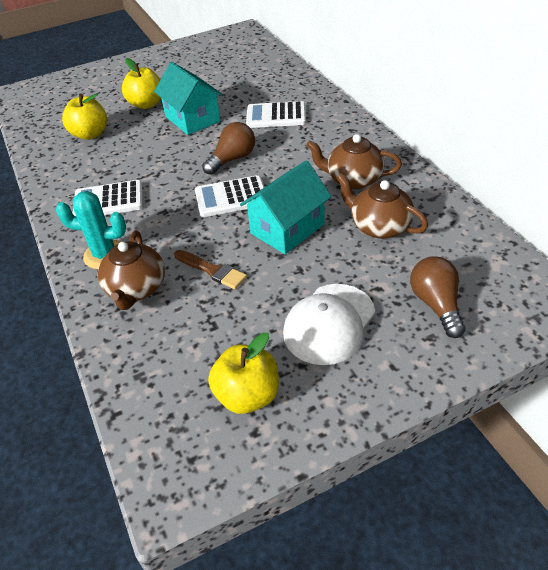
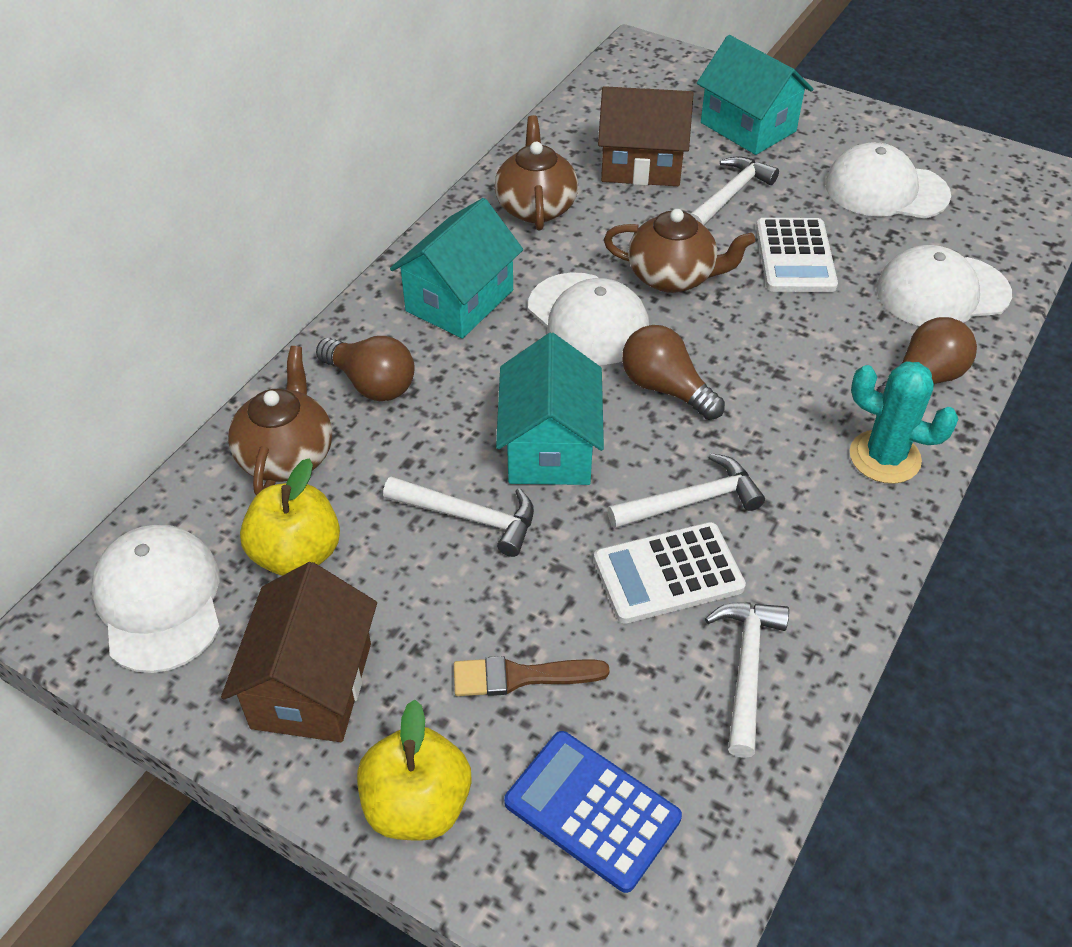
blue calculator: 0 -> 1
brown house: 0 -> 2
brown light bulb: 2 -> 3
turquoise house: 2 -> 3
white calculator: 3 -> 2
white cap: 1 -> 4
white hammer: 0 -> 4
yellow apple: 3 -> 2

